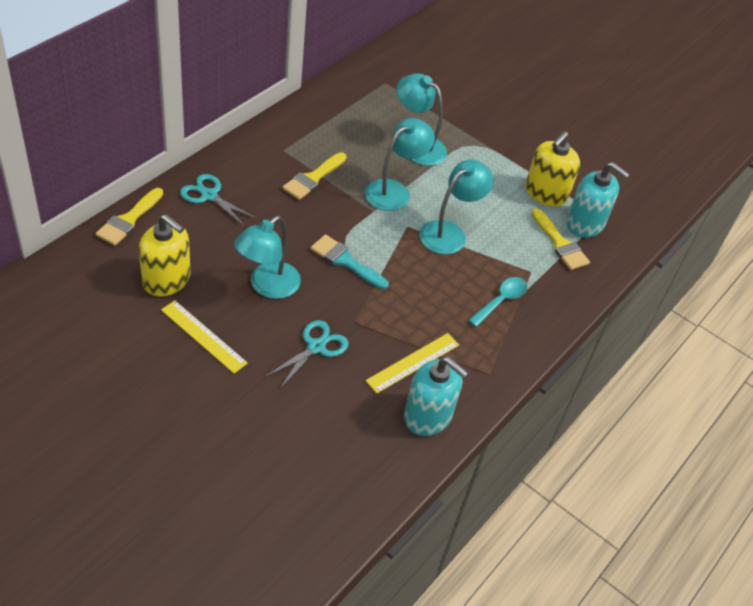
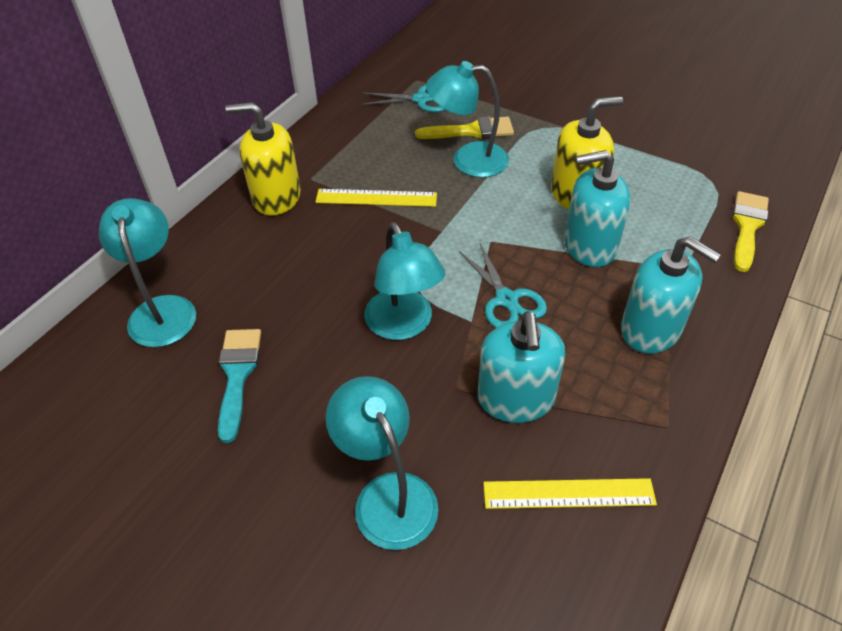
turquoise soap dispenser: 2 -> 3
turquoise spoon: 1 -> 0
yellow brush: 3 -> 2

